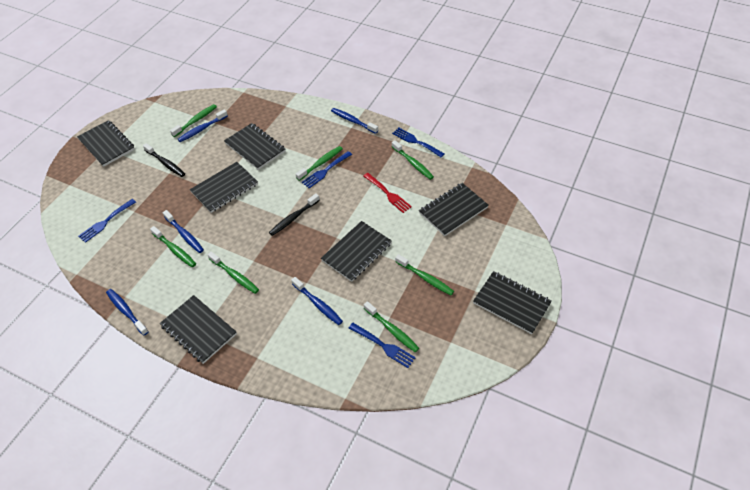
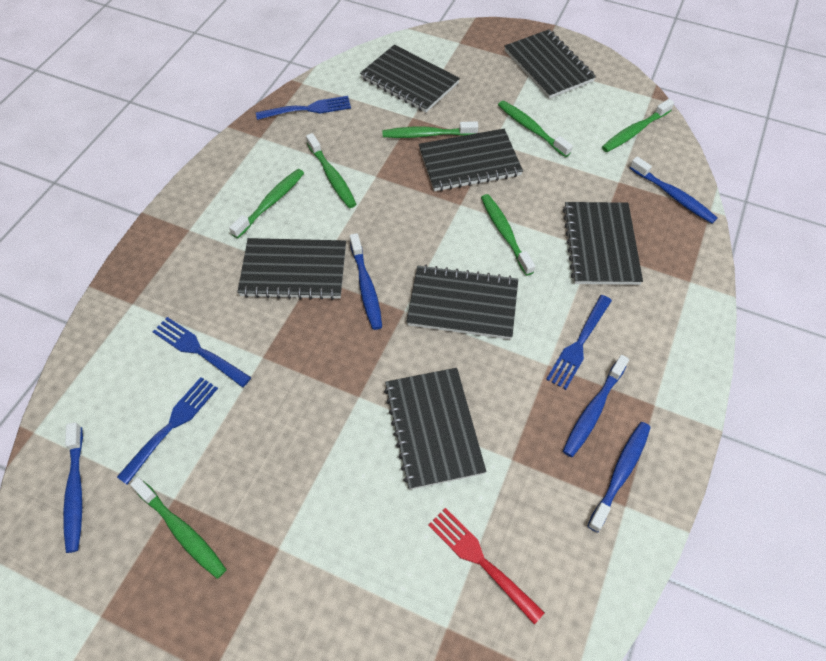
black toothbrush: 2 -> 0

